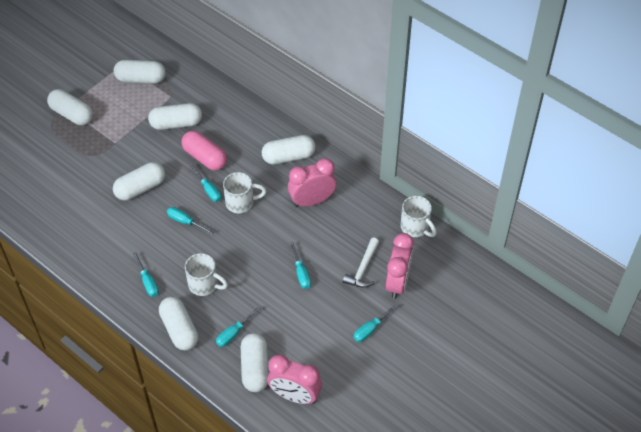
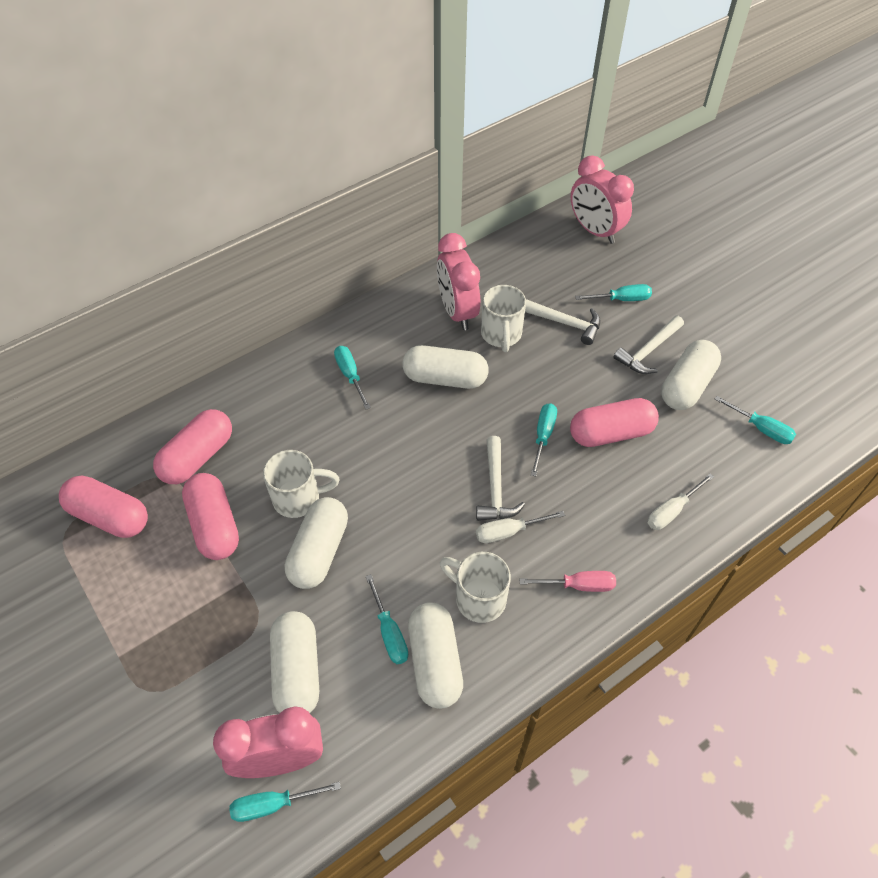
pink capsule: 1 -> 4
pink screwdriver: 0 -> 1
white capsule: 7 -> 5
white hammer: 1 -> 3
white screwdriver: 0 -> 2

